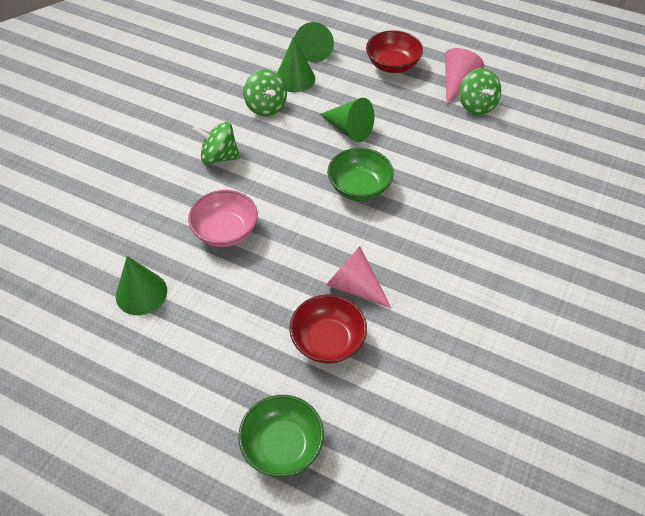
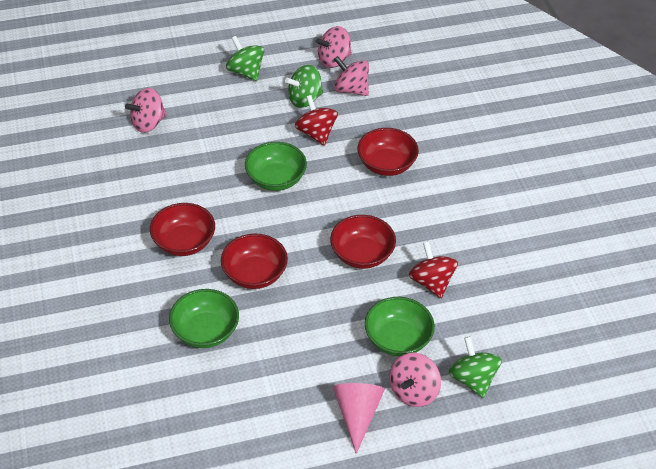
green bowl: 2 -> 3
green cone: 4 -> 0
pink bowl: 1 -> 0
pink cone: 2 -> 1
pink spinning top: 0 -> 4
red bowl: 2 -> 4
red spinning top: 0 -> 2

